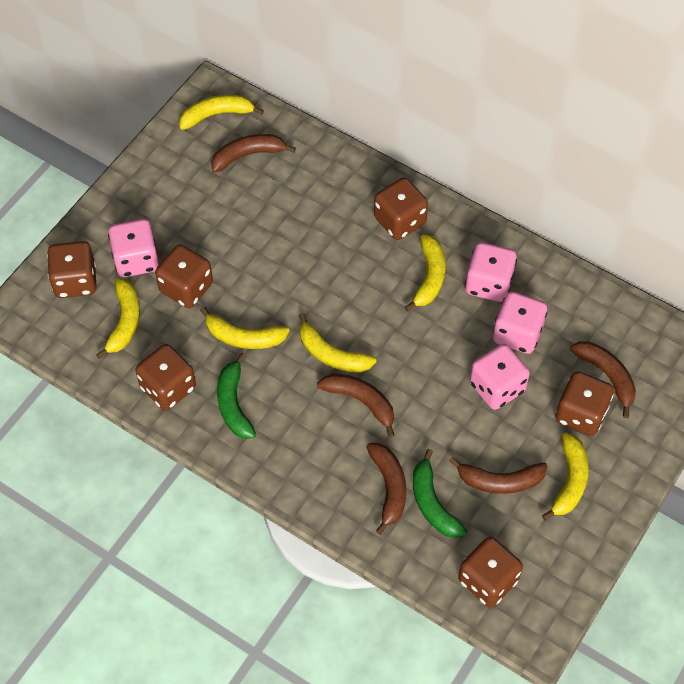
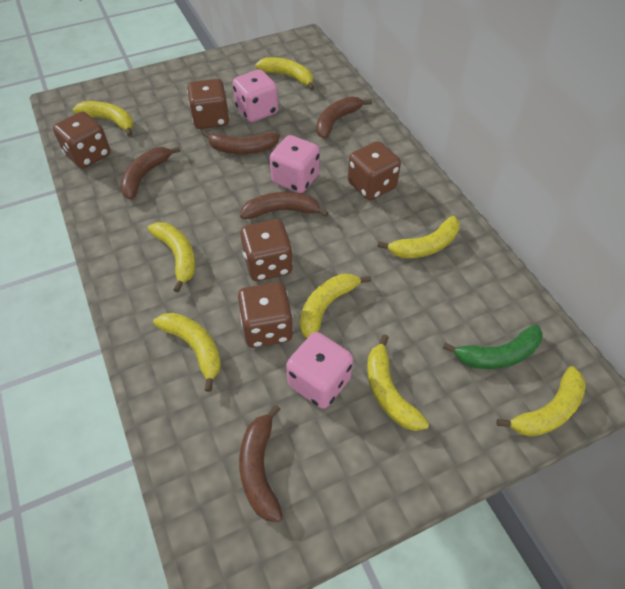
brown dice: 6 -> 5
green banana: 2 -> 1
pink dice: 4 -> 3
yellow banana: 6 -> 8

